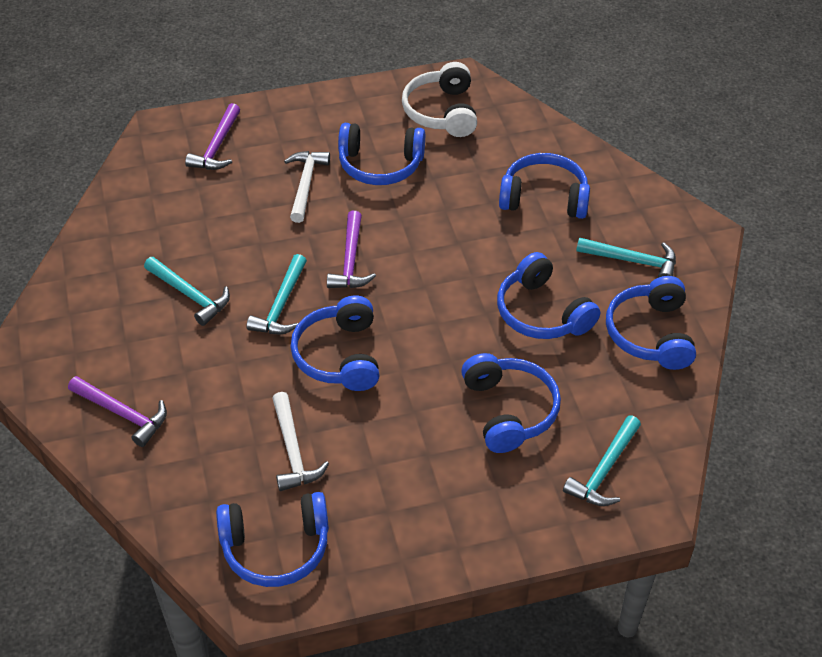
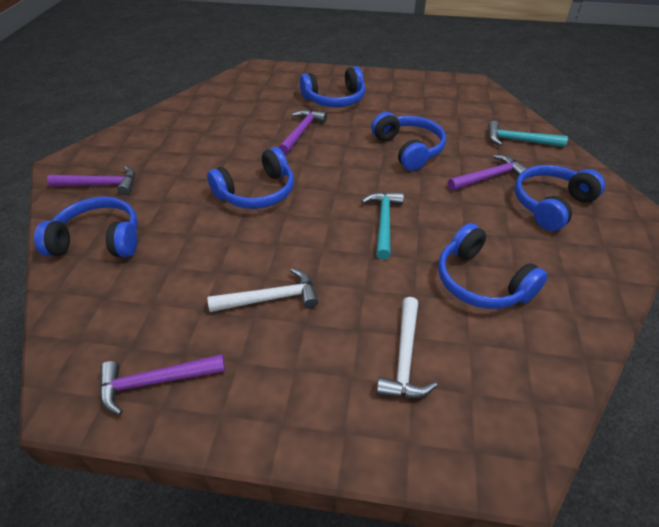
blue headphones: 7 -> 6
purple hammer: 3 -> 4
turquoise hammer: 4 -> 2
white headphones: 1 -> 0

